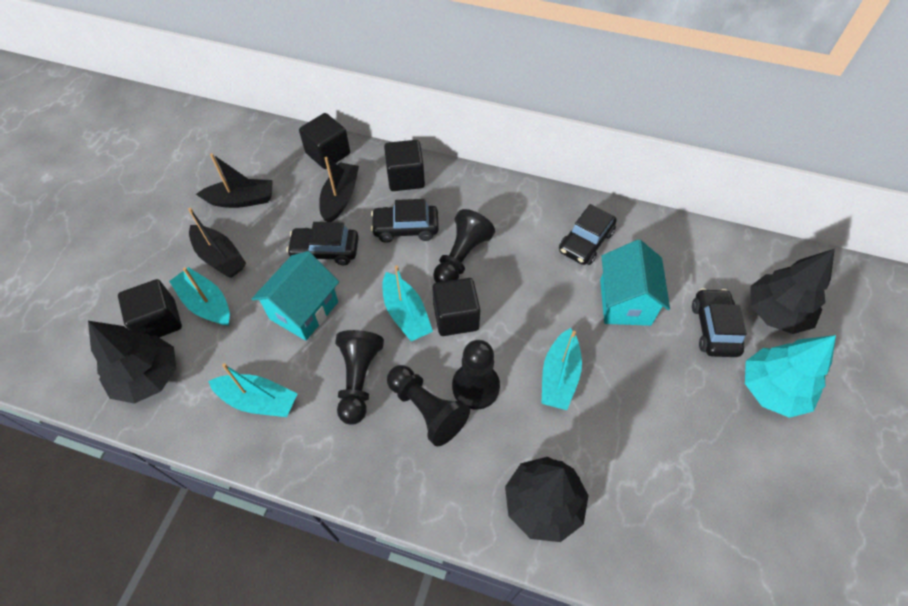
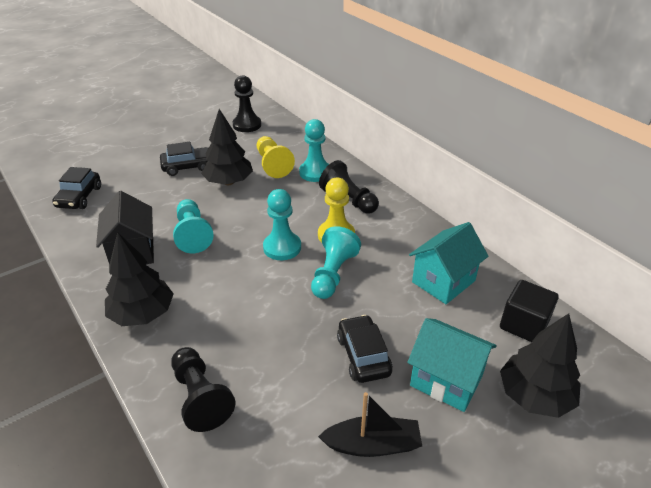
black boat: 3 -> 1
black car: 4 -> 3
black cube: 4 -> 1
black house: 0 -> 1
black pawn: 4 -> 3
turquoise boat: 4 -> 0
turquoise pawn: 0 -> 4
turquoise tree: 1 -> 0
yellow pawn: 0 -> 2

